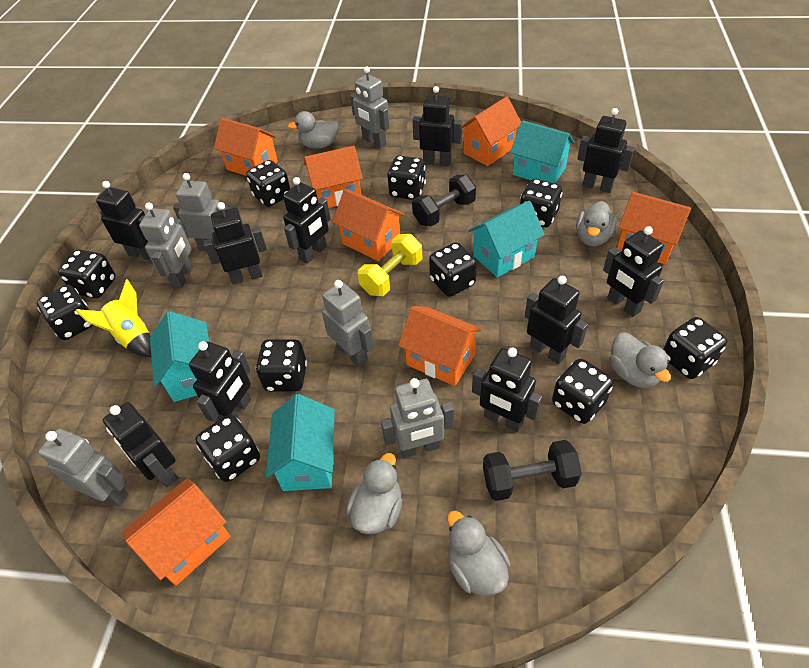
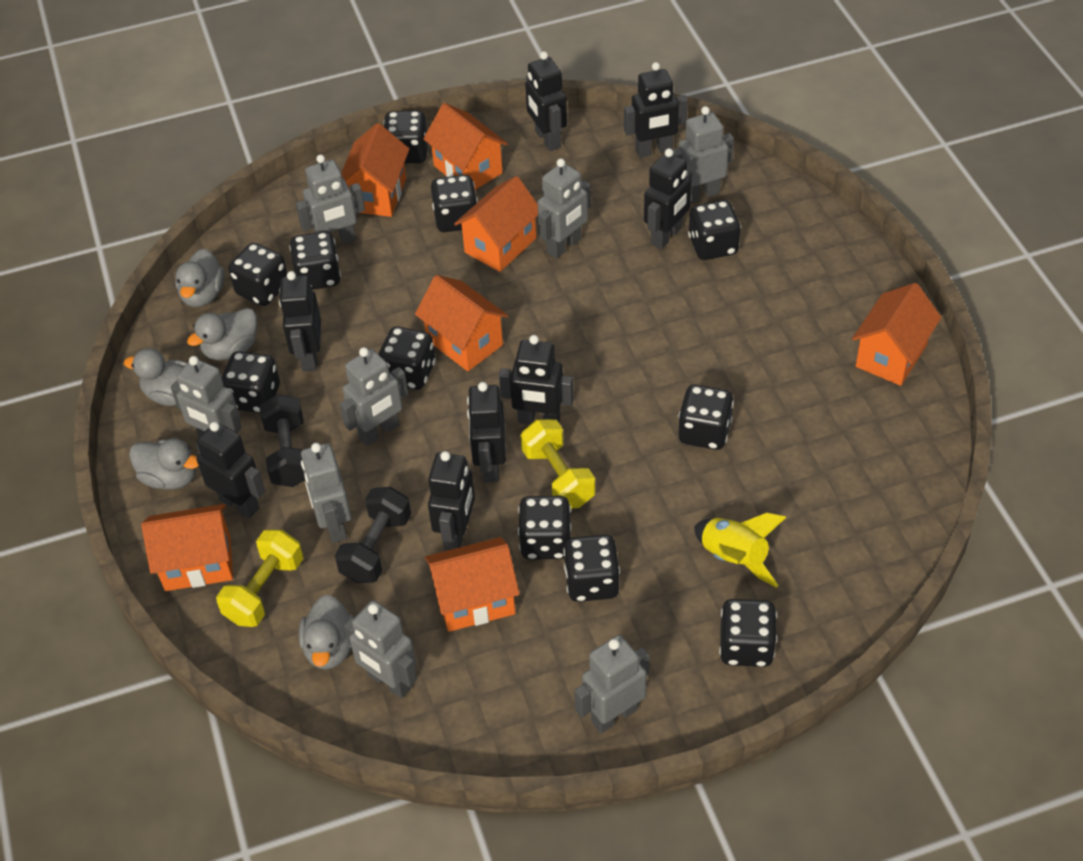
black dice: 10 -> 11
black robot: 10 -> 8
grey robot: 6 -> 8
turquoise house: 4 -> 0
yellow dumbbell: 1 -> 2

